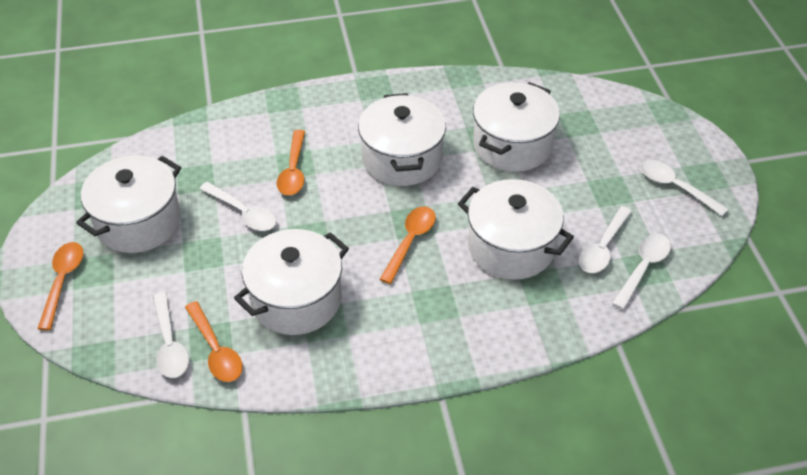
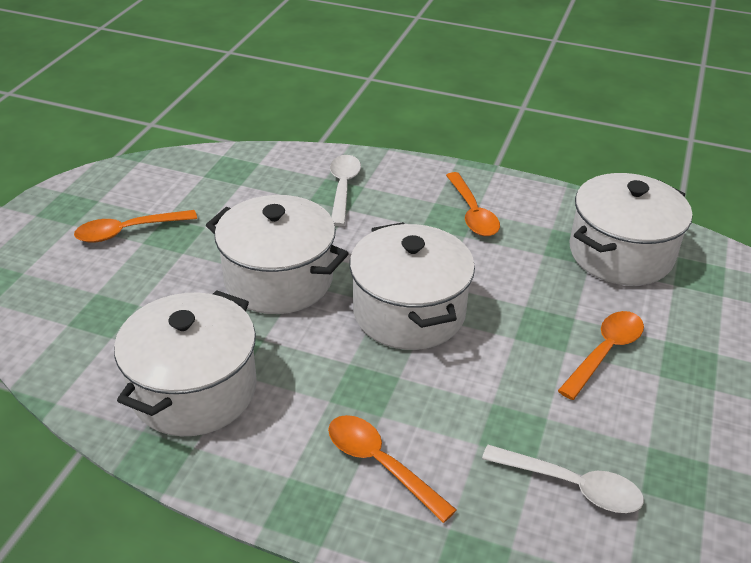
white pot: 5 -> 4
white spoon: 5 -> 2

